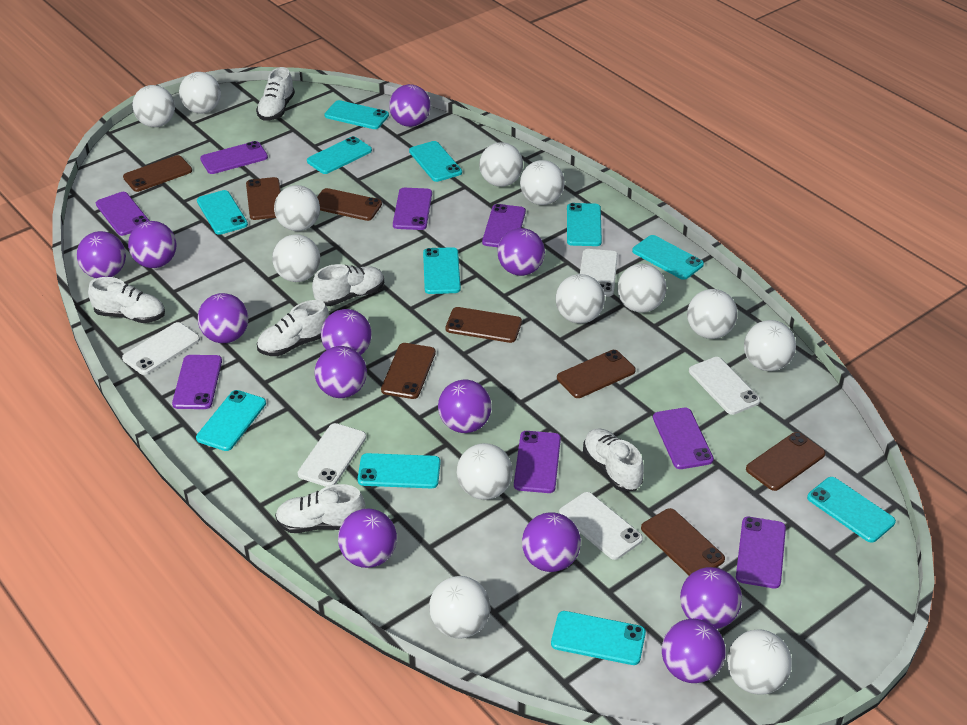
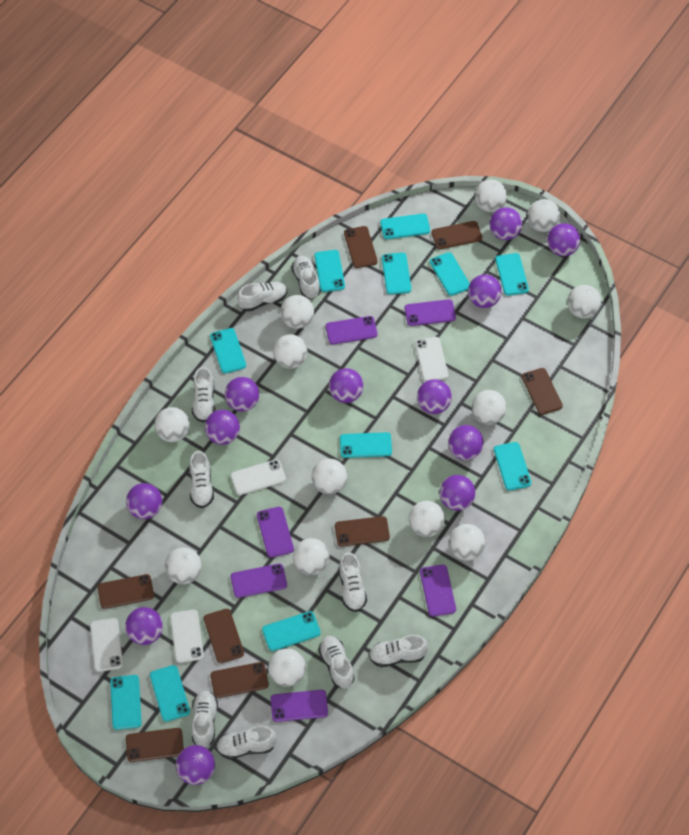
purple phone: 8 -> 6
white phone: 5 -> 4
white shoe: 6 -> 9

